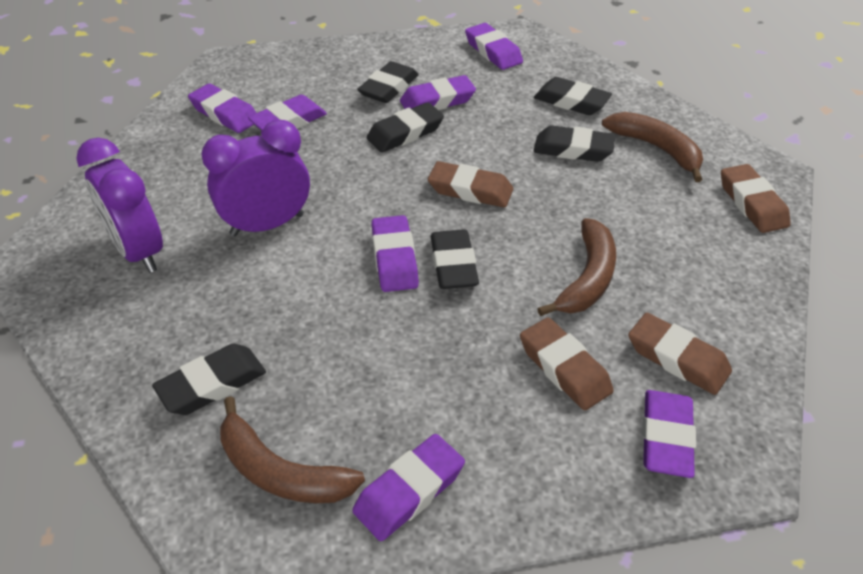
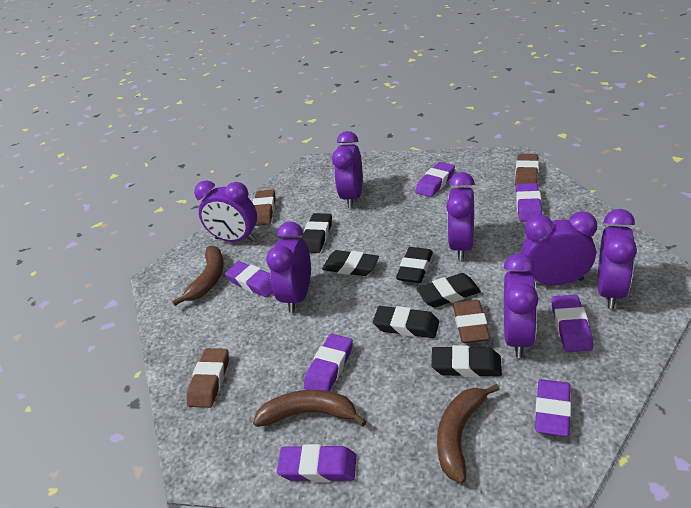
purple clock: 2 -> 7

